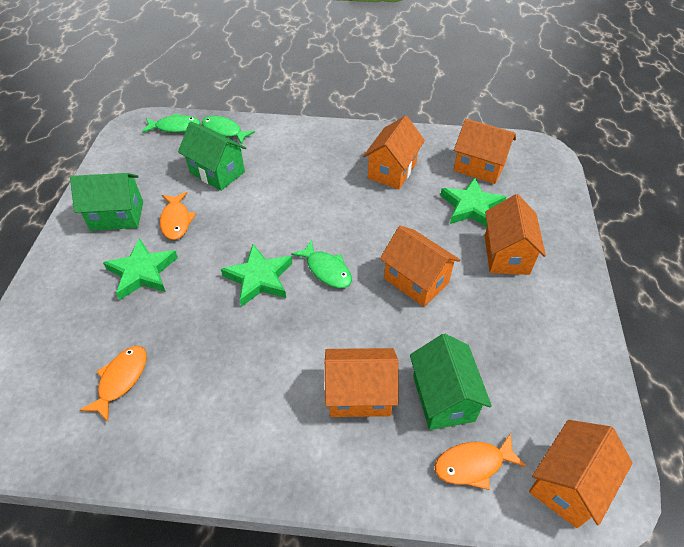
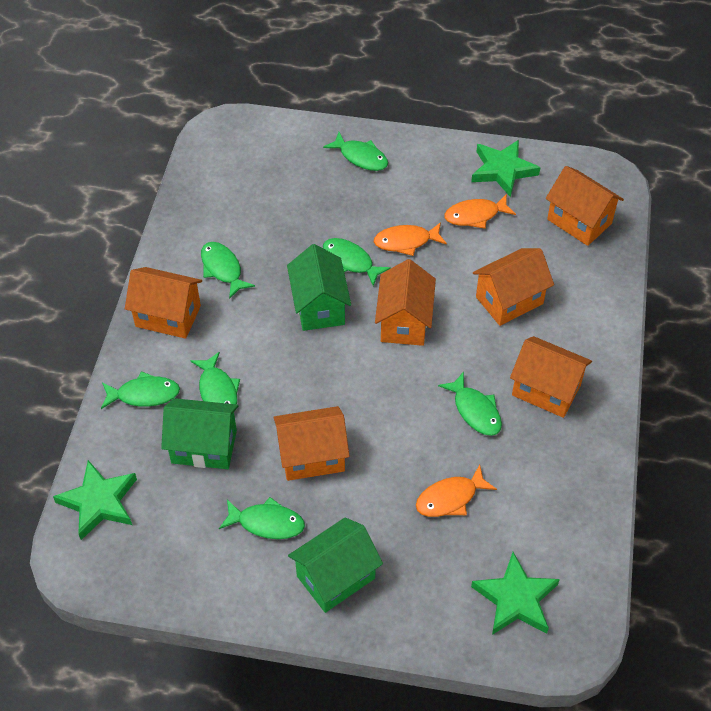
green fish: 3 -> 7

